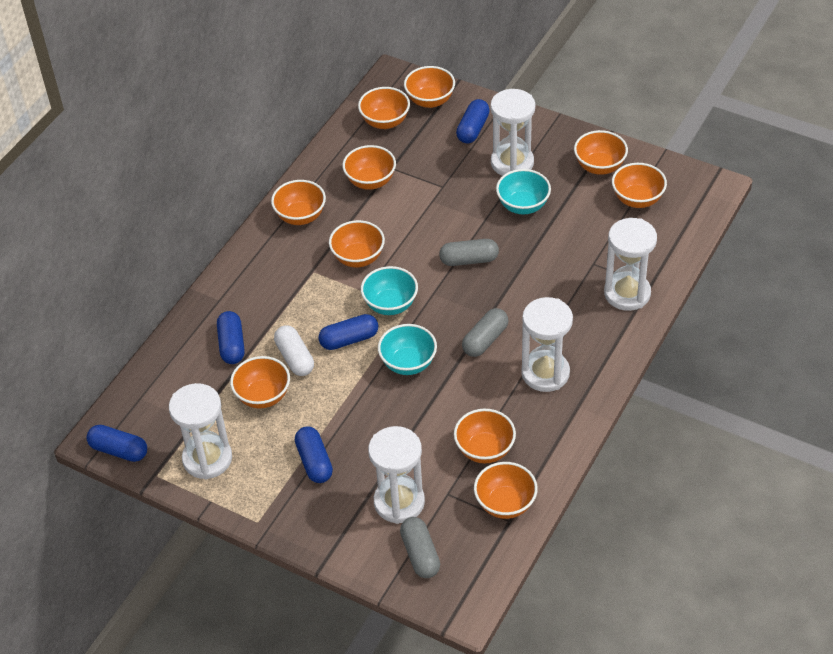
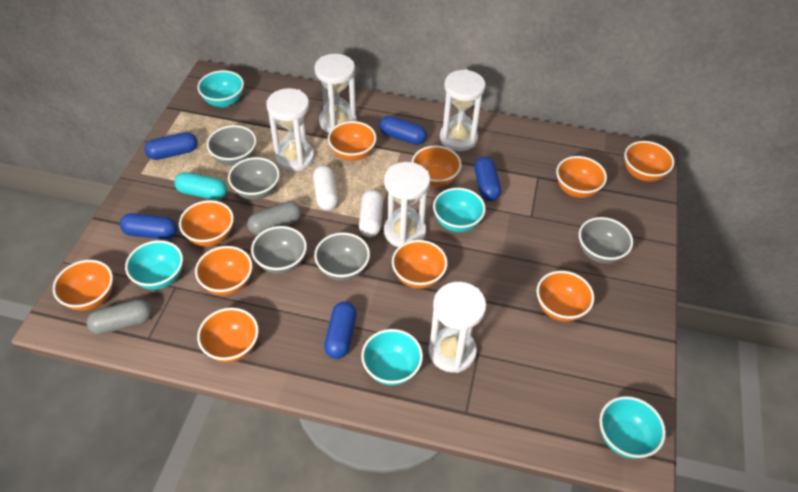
grey bowl: 0 -> 5
grey capsule: 3 -> 2
turquoise bowl: 3 -> 5
turquoise capsule: 0 -> 1
white capsule: 1 -> 2

